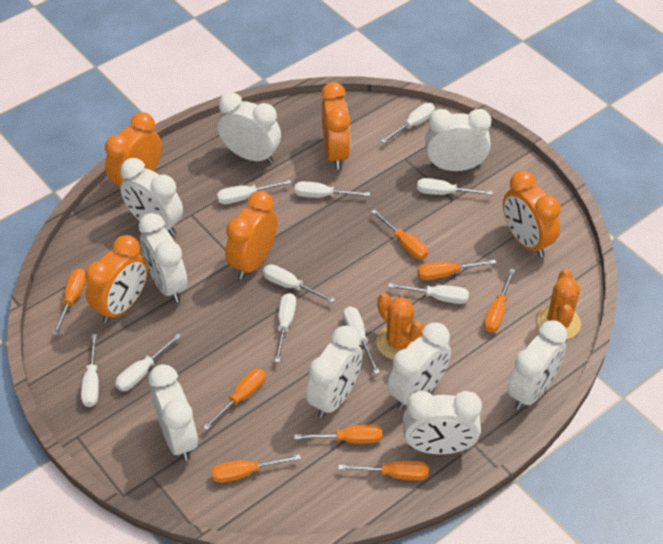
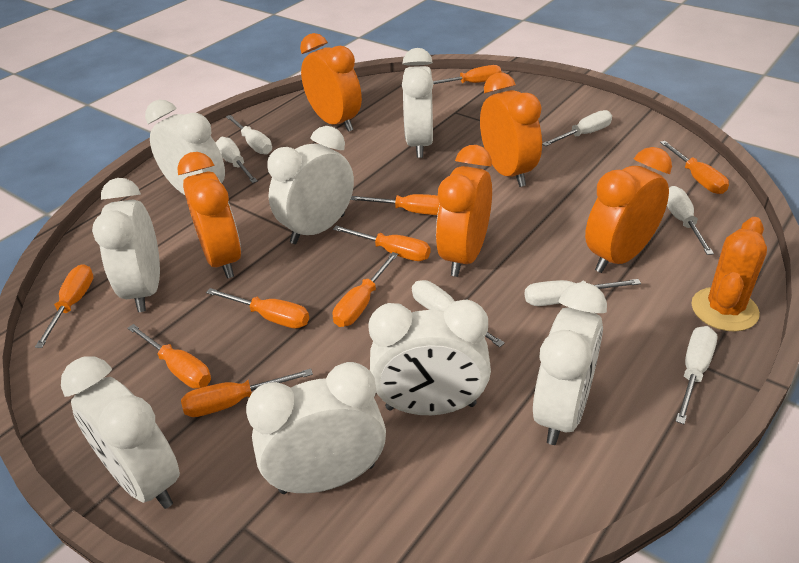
orange cactus: 2 -> 1
orange screwdriver: 8 -> 9
white clock: 9 -> 8
white screwdriver: 10 -> 7

